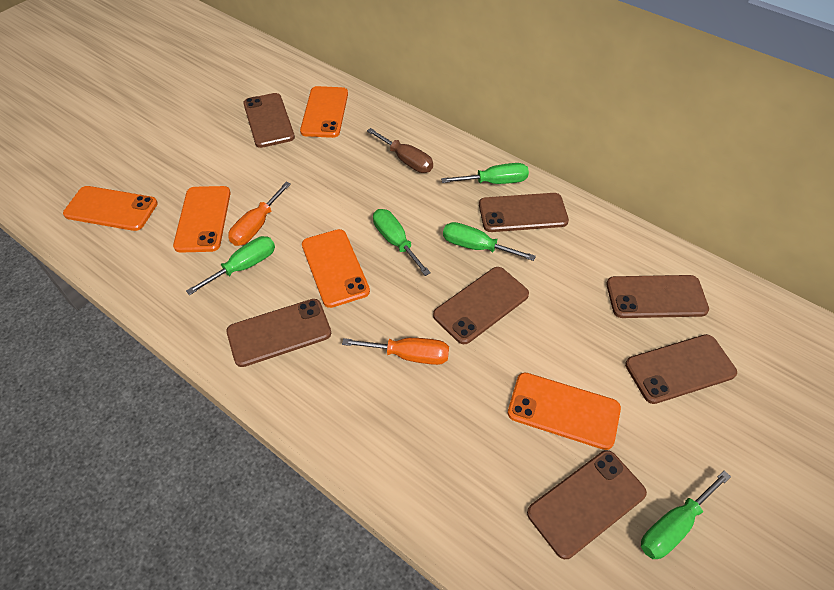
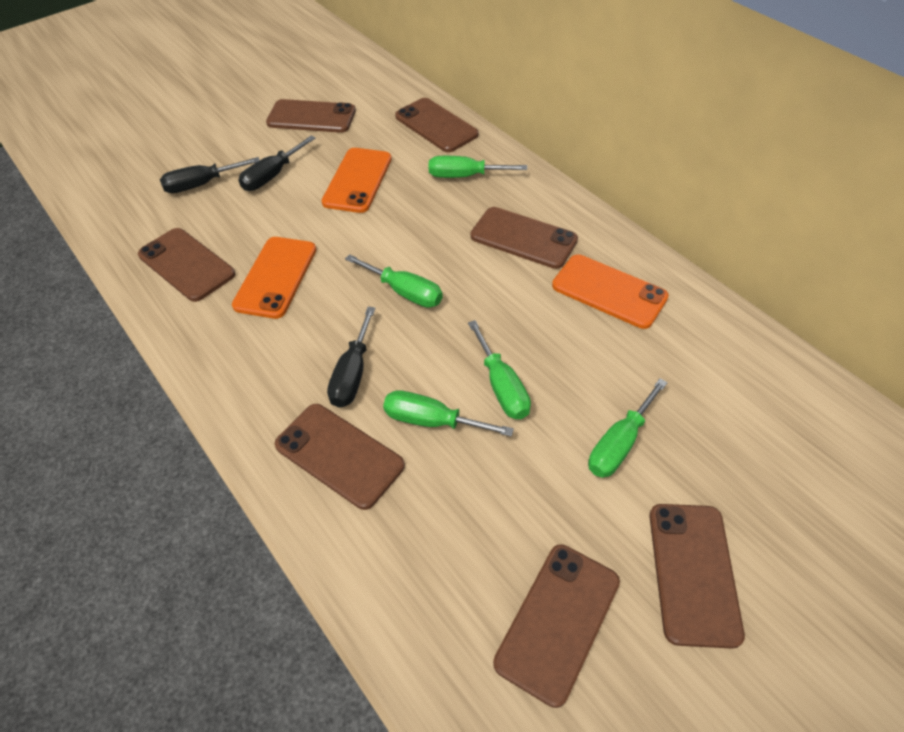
black screwdriver: 0 -> 3
brown screwdriver: 1 -> 0
orange phone: 5 -> 3
orange screwdriver: 2 -> 0

